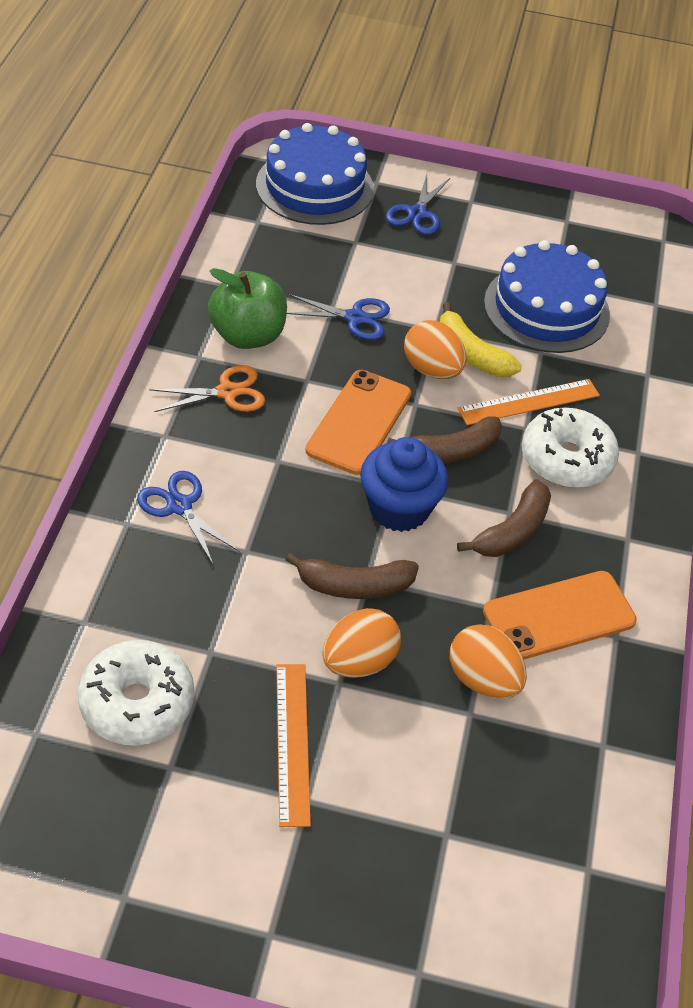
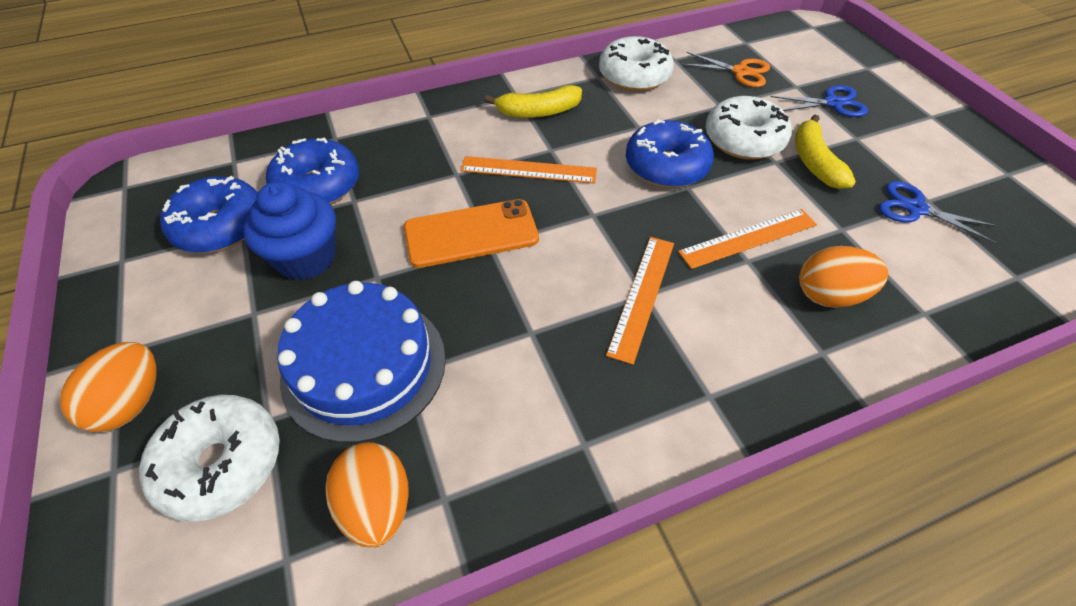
blue cake: 2 -> 1
blue donut: 0 -> 3
blue scissors: 3 -> 2
brown banana: 3 -> 0
green apple: 1 -> 0
orange phone: 2 -> 1
orange ruler: 2 -> 3
white donut: 2 -> 3
yellow banana: 1 -> 2

